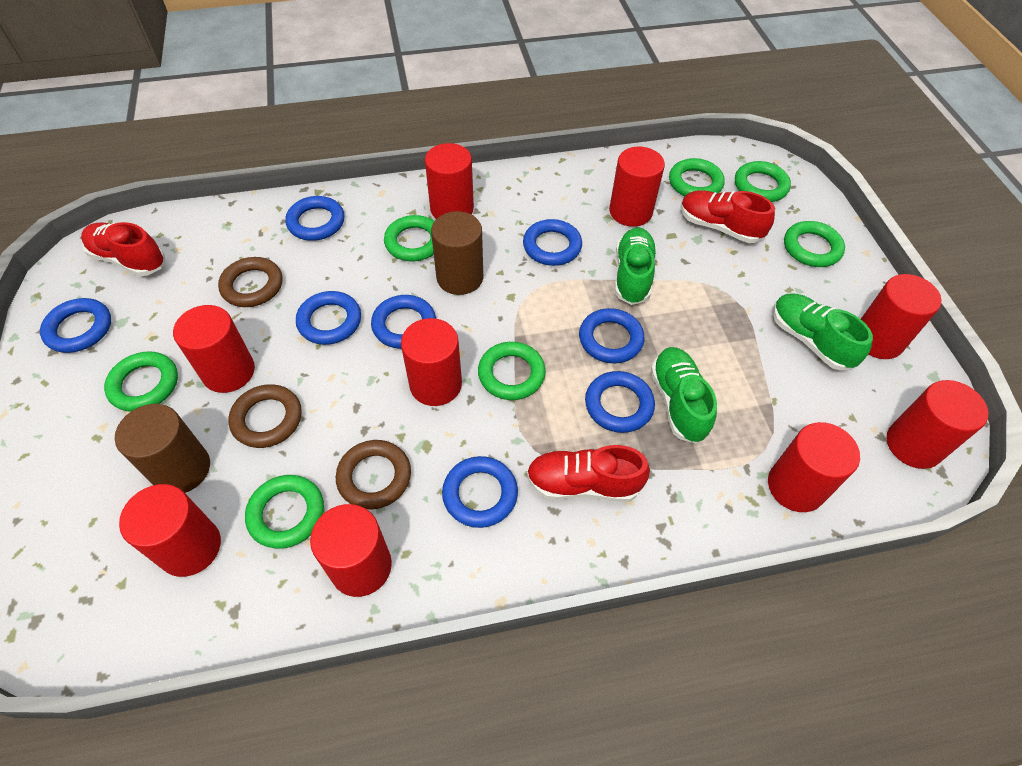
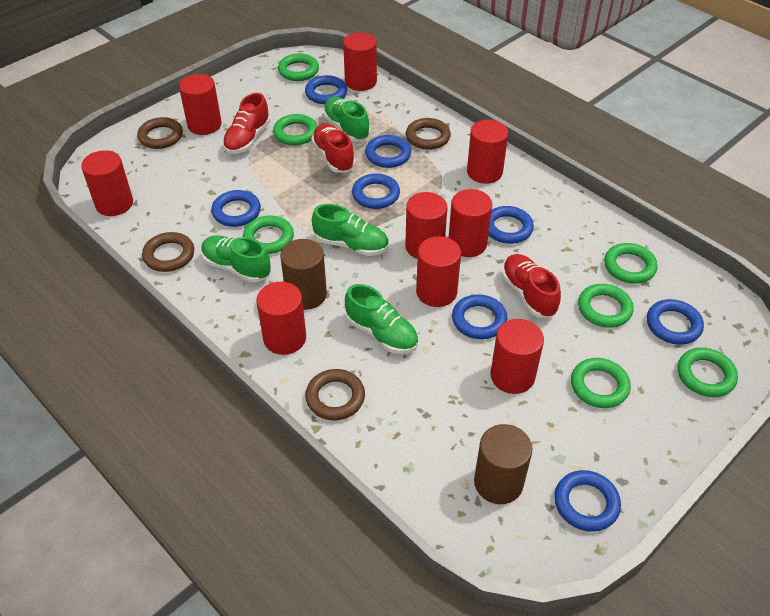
brown ring: 3 -> 4
green shoe: 3 -> 4

